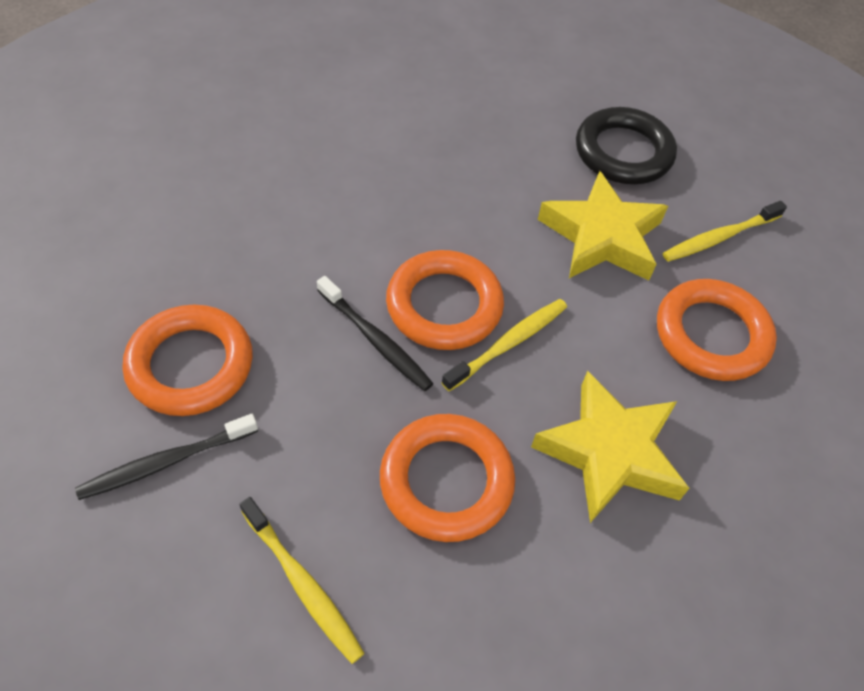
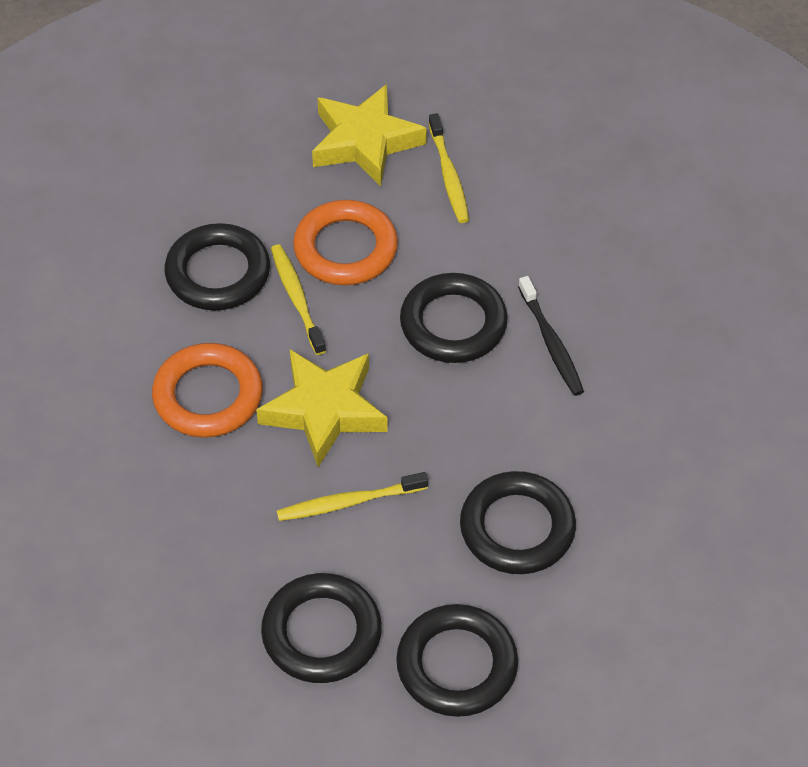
black ring: 1 -> 5
black toothbrush: 2 -> 1
orange ring: 4 -> 2

